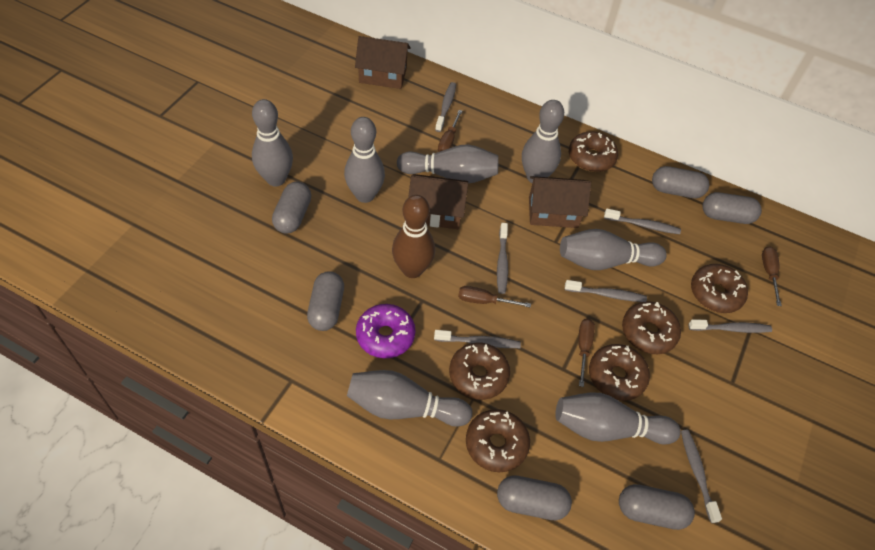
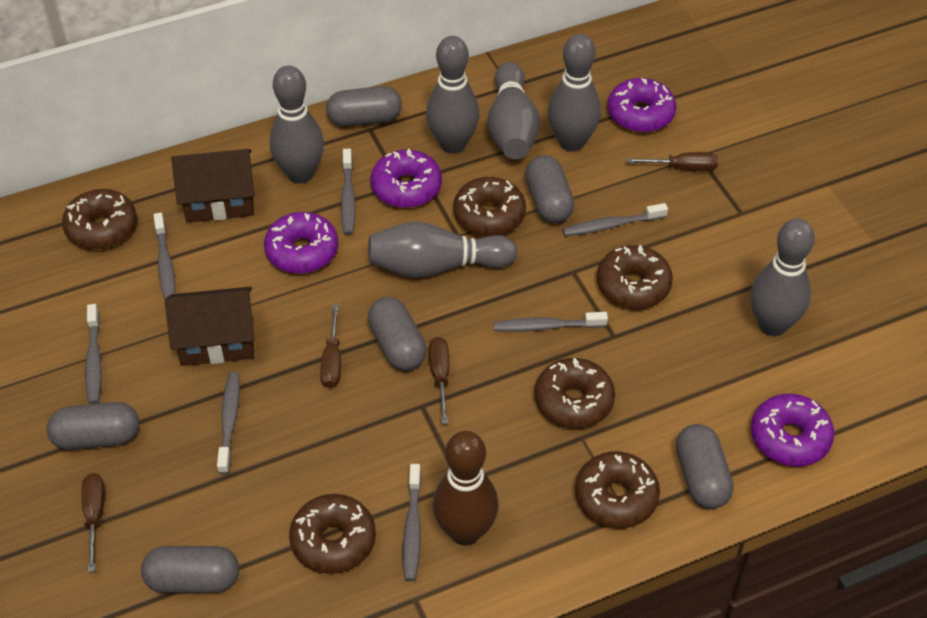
brown house: 3 -> 2
grey bowling pin: 7 -> 6
purple donut: 1 -> 4

